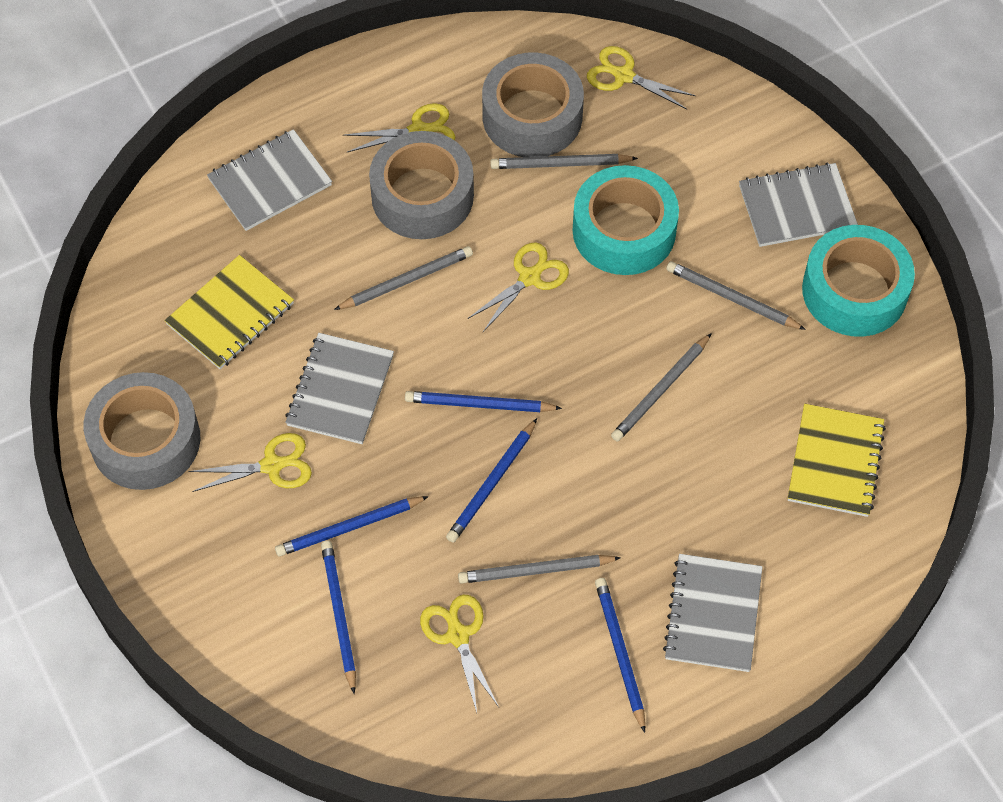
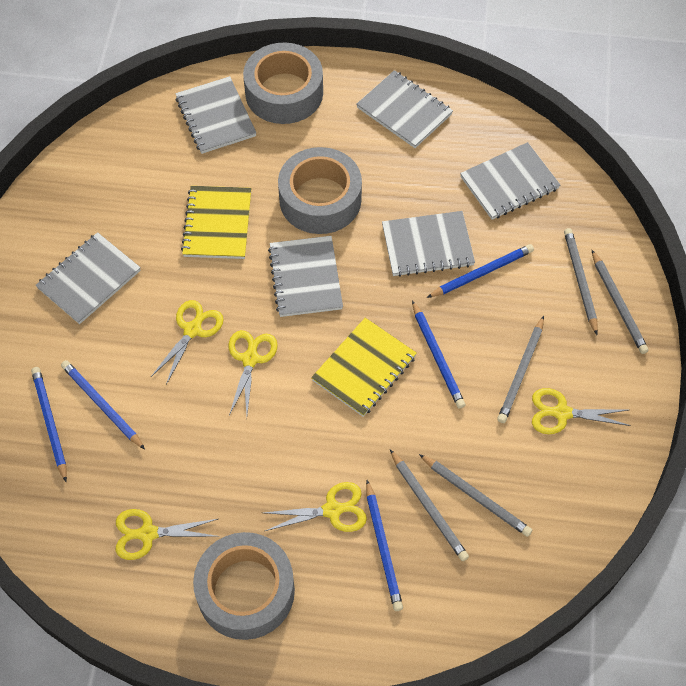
grey notebook: 4 -> 6
turquoise tape: 2 -> 0

